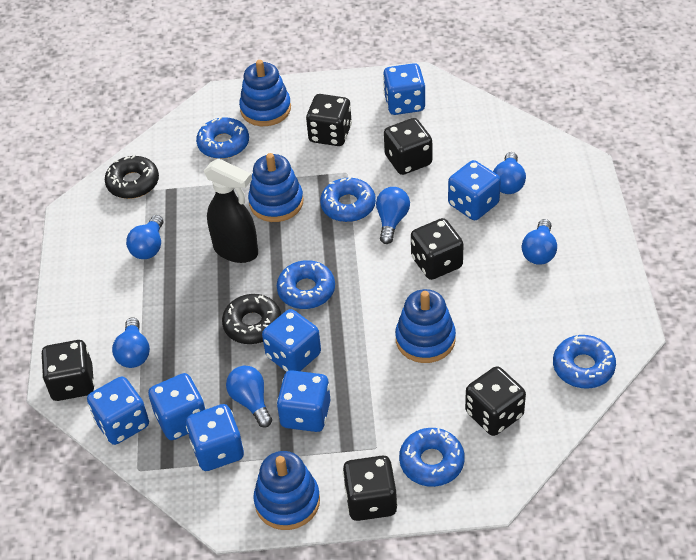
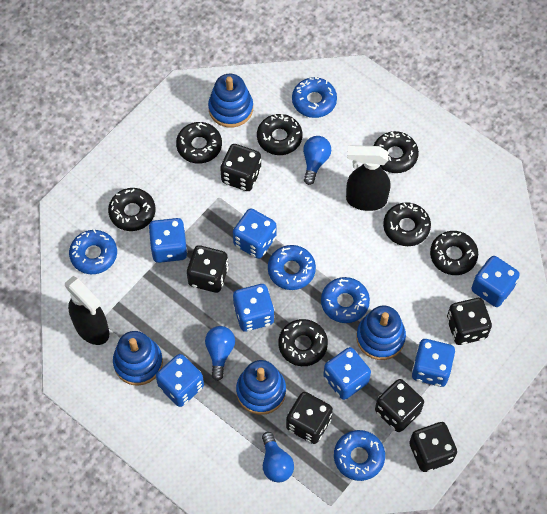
black donut: 2 -> 7
black spray bottle: 1 -> 2
blue light bulb: 6 -> 3

